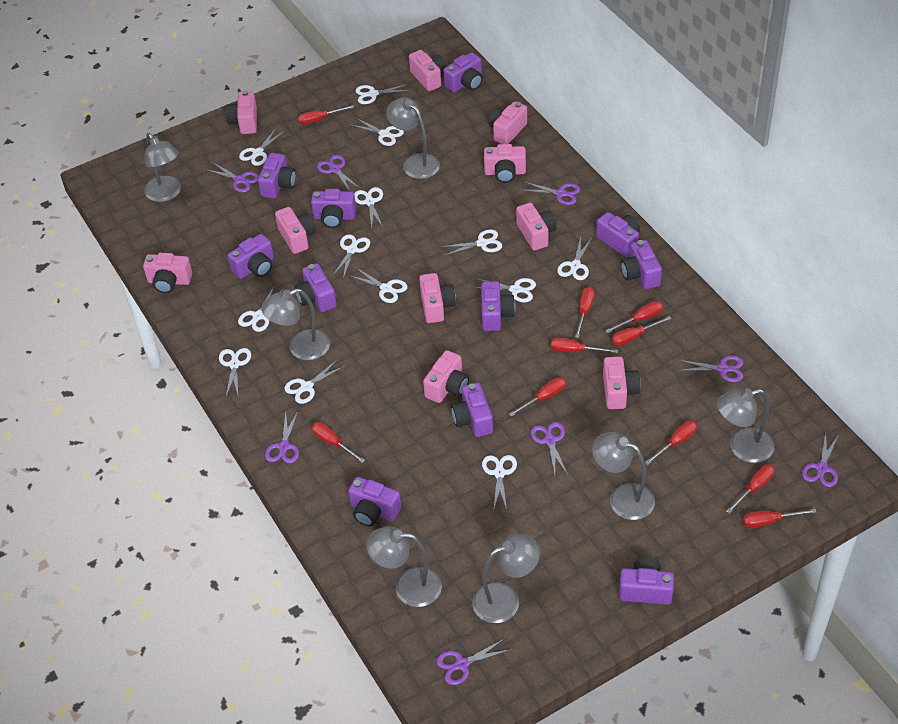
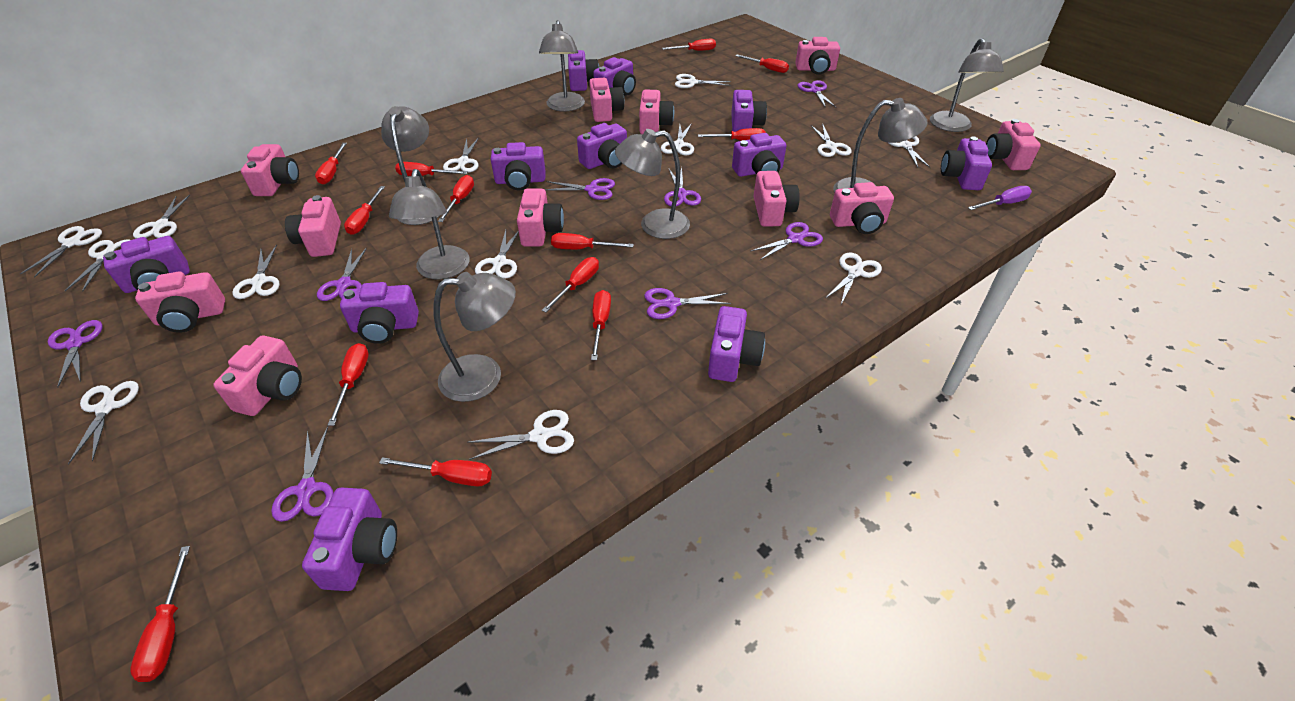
pink camera: 10 -> 11
purple screwdriver: 0 -> 1
red screwdriver: 10 -> 13

